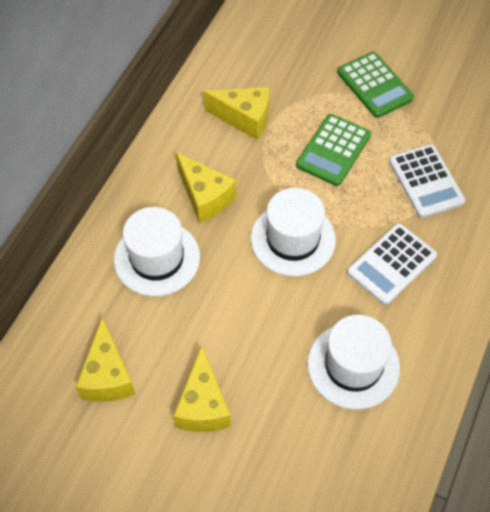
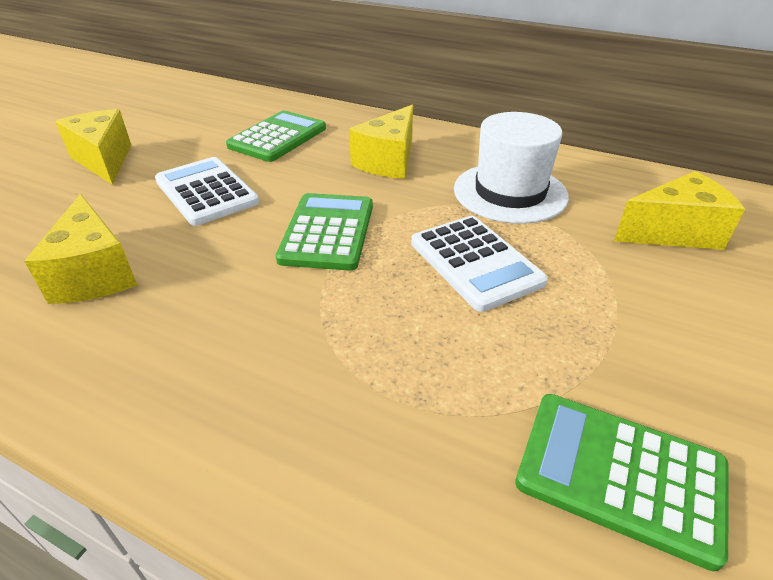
green calculator: 2 -> 3
white hat: 3 -> 1

